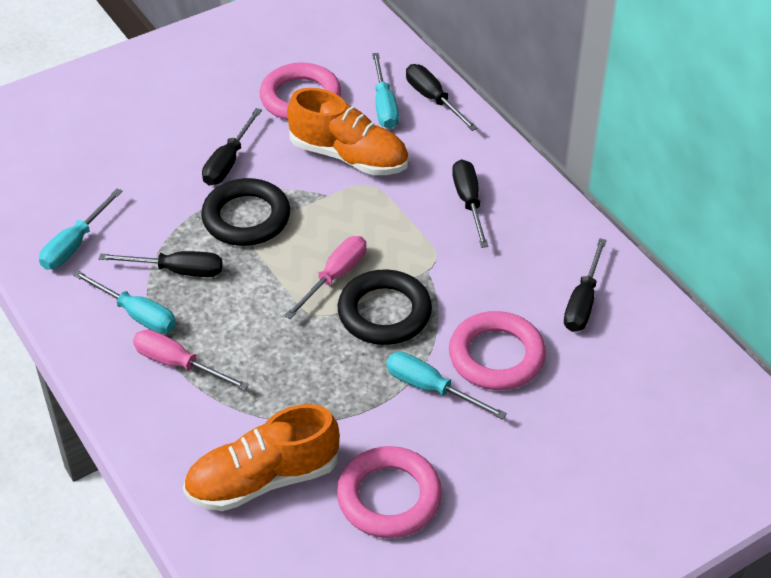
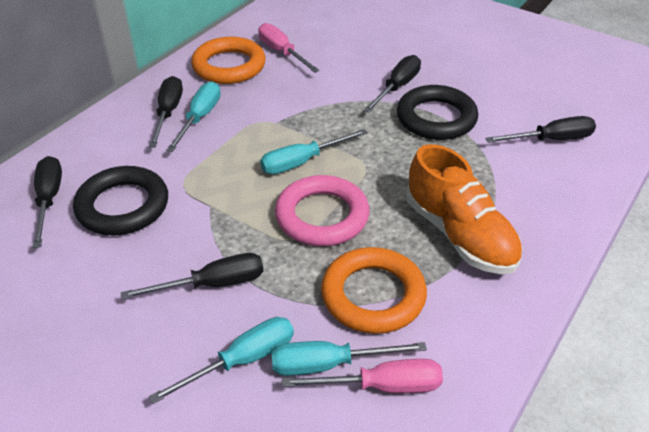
orange ring: 0 -> 2
orange shoe: 2 -> 1
pink ring: 3 -> 1

